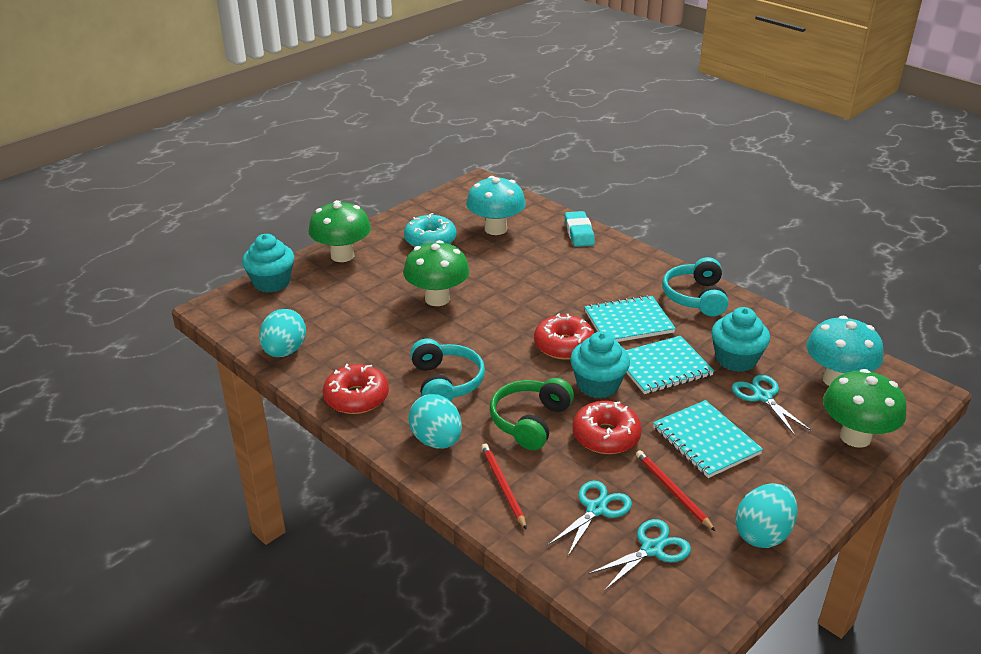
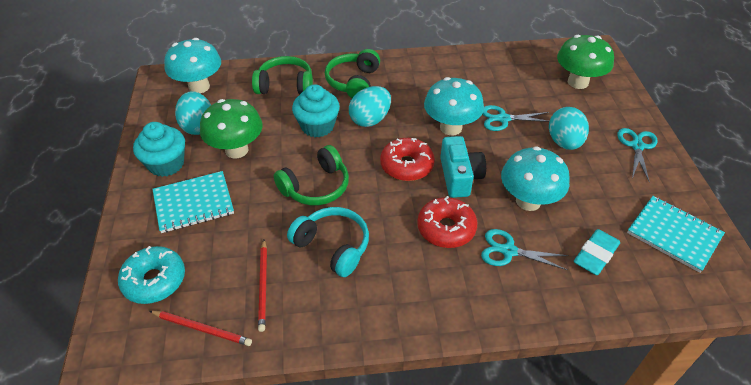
green headphones: 1 -> 3
green mushroom: 3 -> 2
red donut: 3 -> 2
turquoise camera: 0 -> 1
turquoise cupcake: 3 -> 2
turquoise headphones: 2 -> 1
turquoise mushroom: 2 -> 3
turquoise notebook: 3 -> 2

